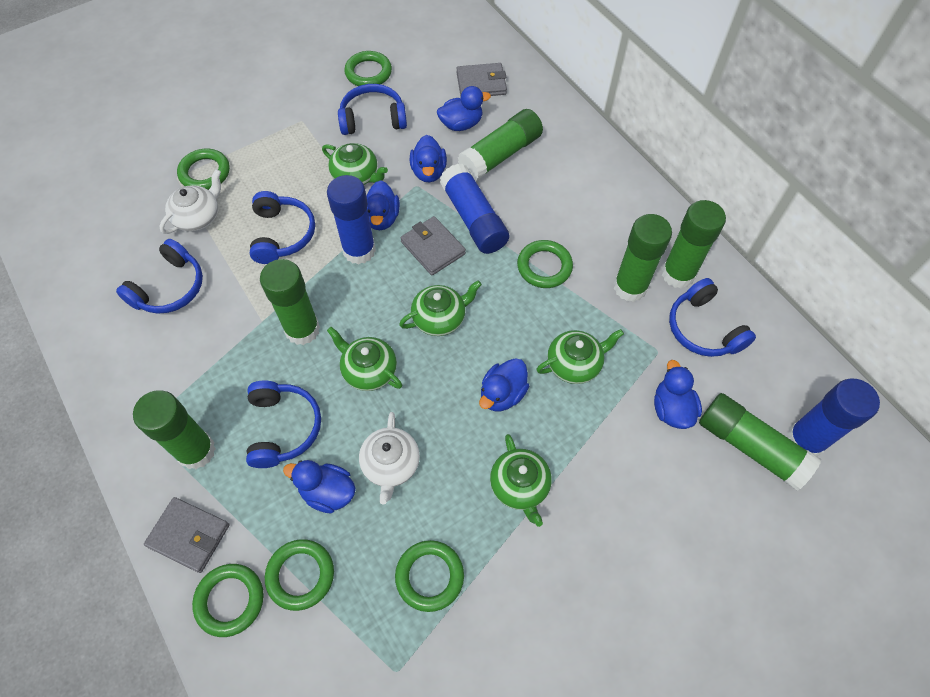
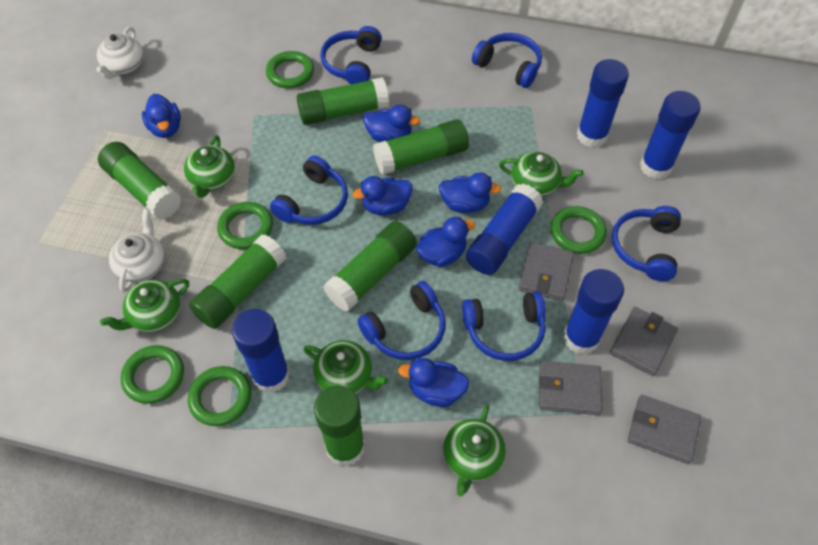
blue glue stick: 3 -> 5
blue headphones: 5 -> 6
green ring: 6 -> 5
grey wallet: 3 -> 4

